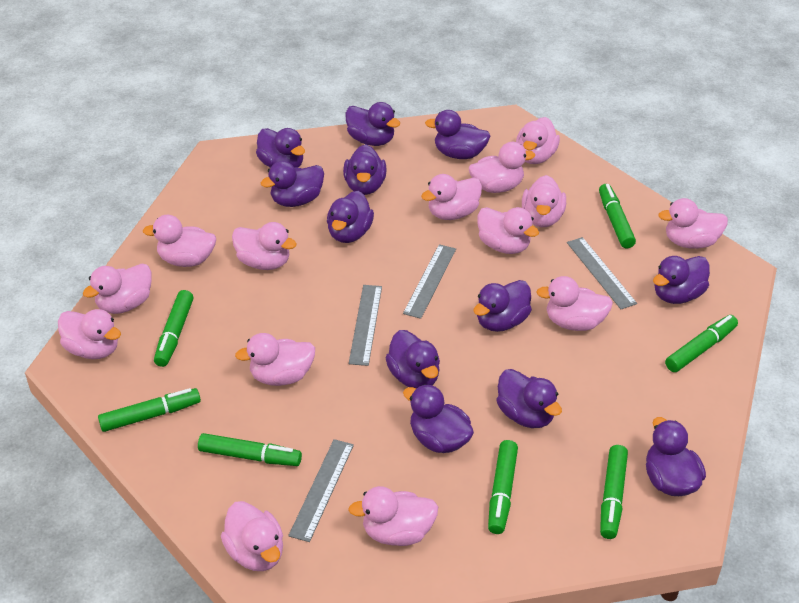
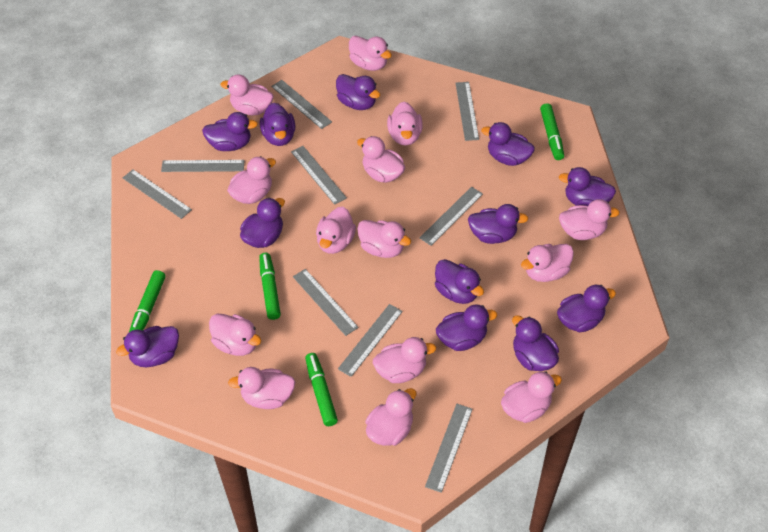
green marker: 7 -> 4
grey ruler: 4 -> 9

